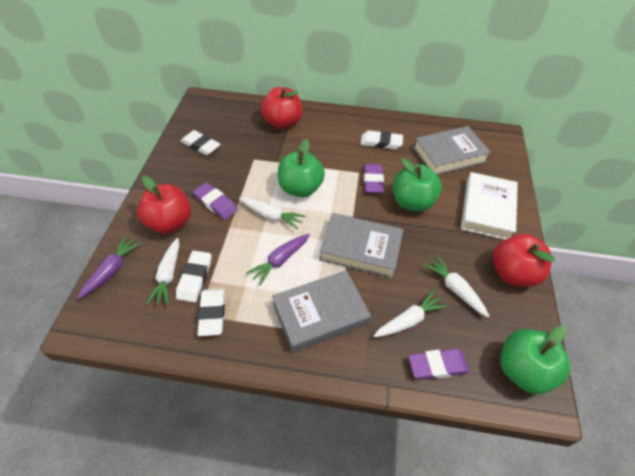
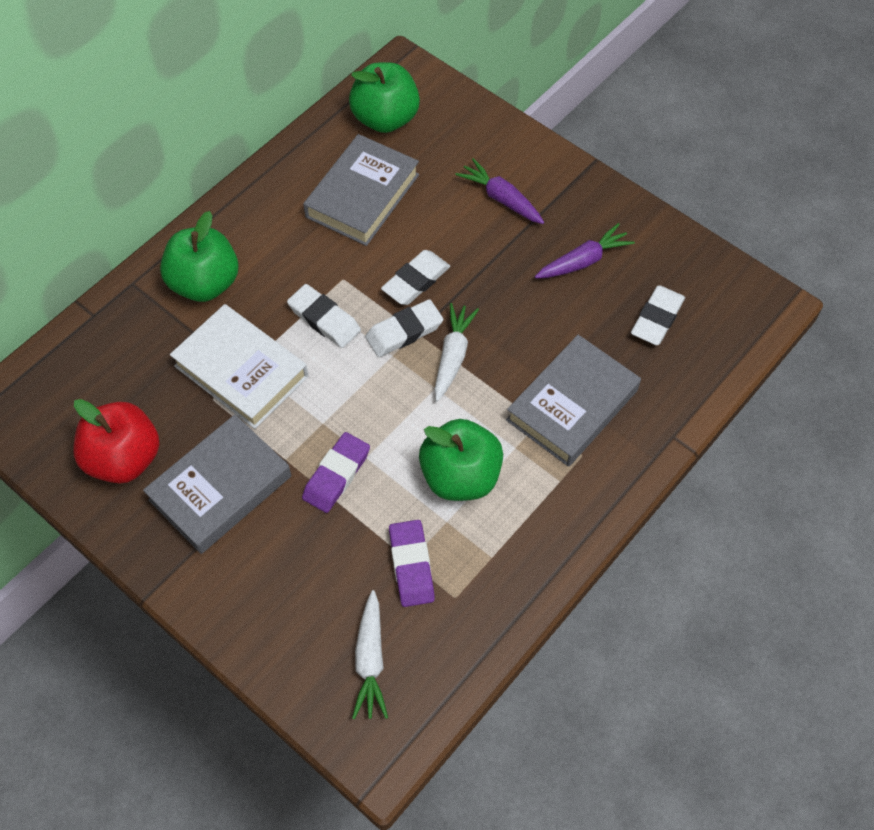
purple eraser: 3 -> 2
red apple: 3 -> 1
white carrot: 4 -> 2

